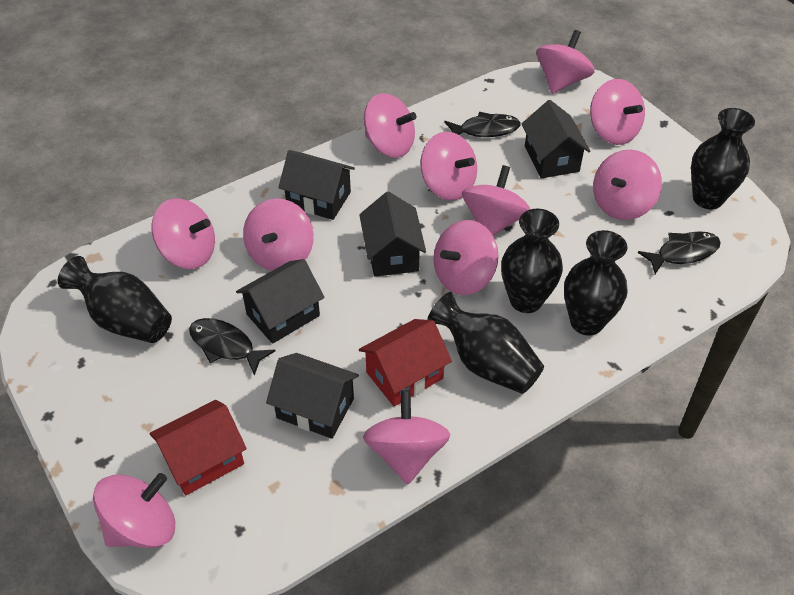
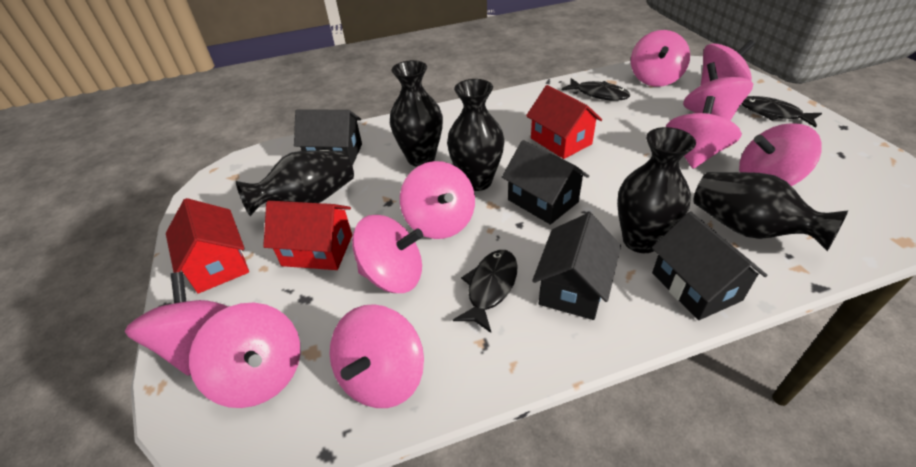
black house: 5 -> 4
pink spinning top: 11 -> 10
red house: 2 -> 3

